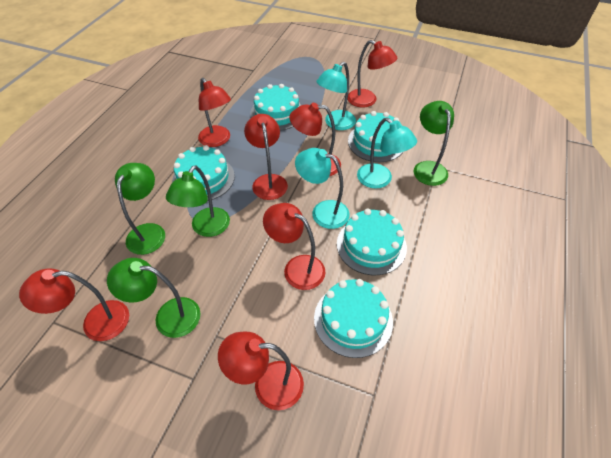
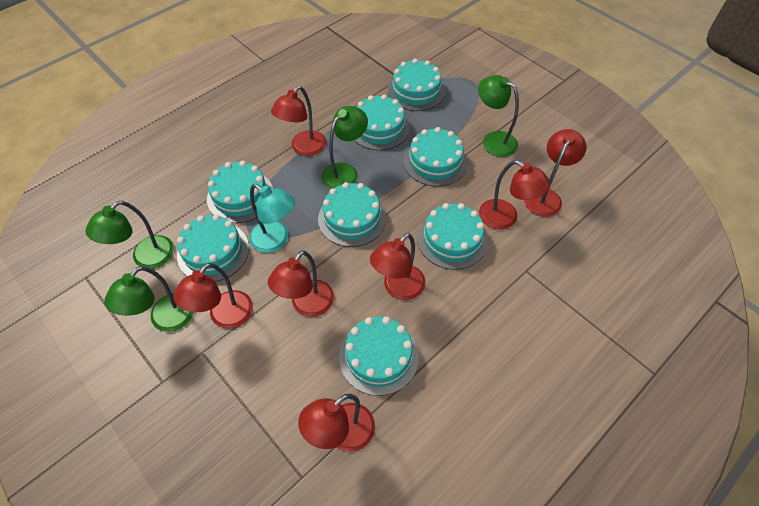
turquoise cake: 5 -> 8
turquoise lamp: 3 -> 1

